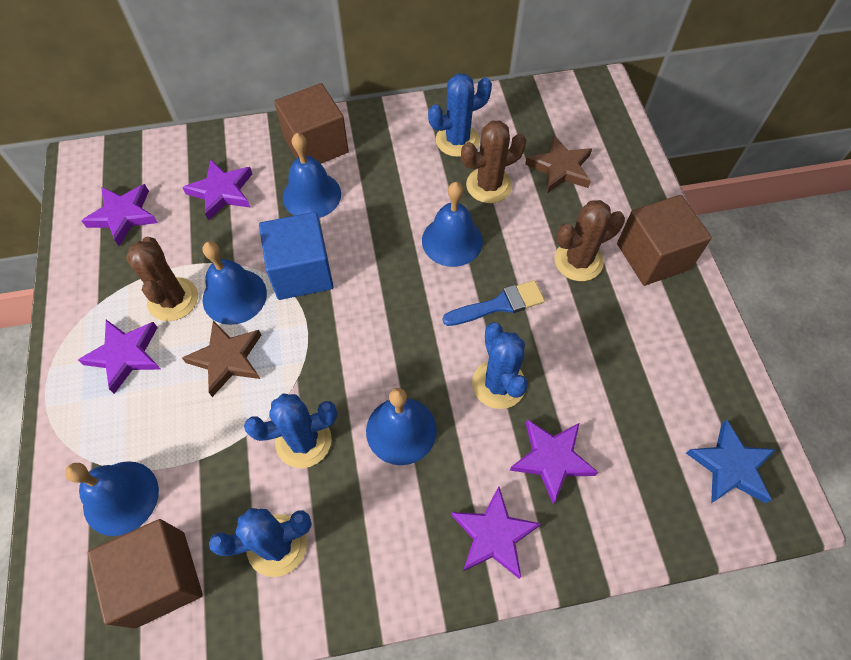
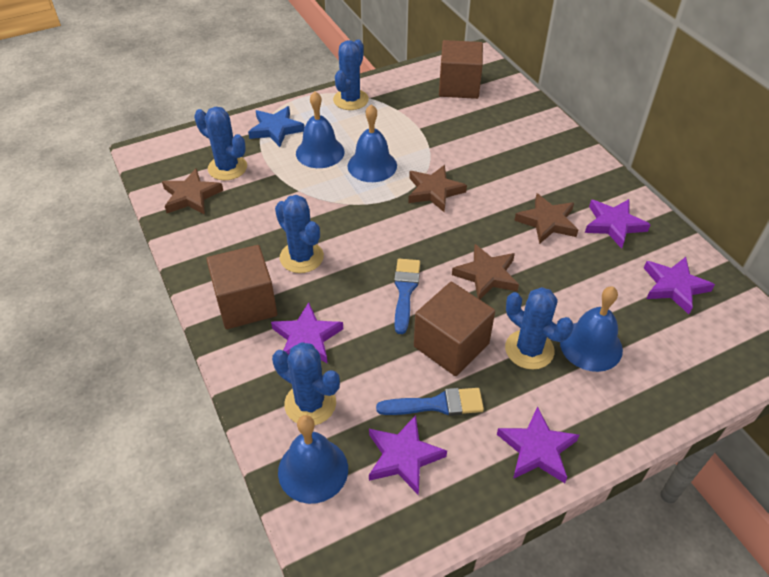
blue bell: 5 -> 4
blue brush: 1 -> 2
blue cactus: 4 -> 5
blue cube: 1 -> 0
brown cactus: 3 -> 0
brown star: 2 -> 4

